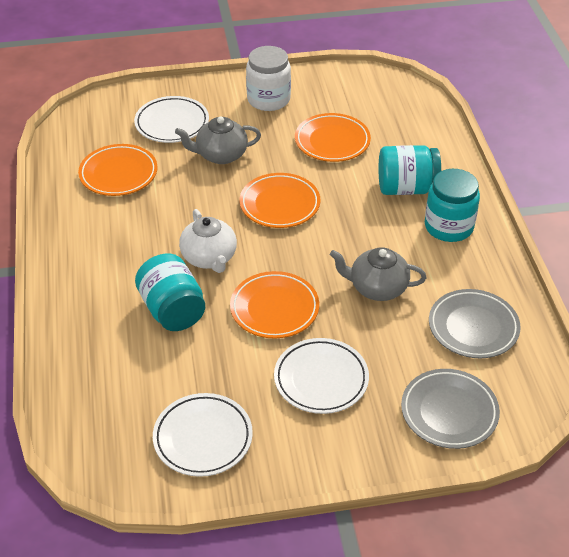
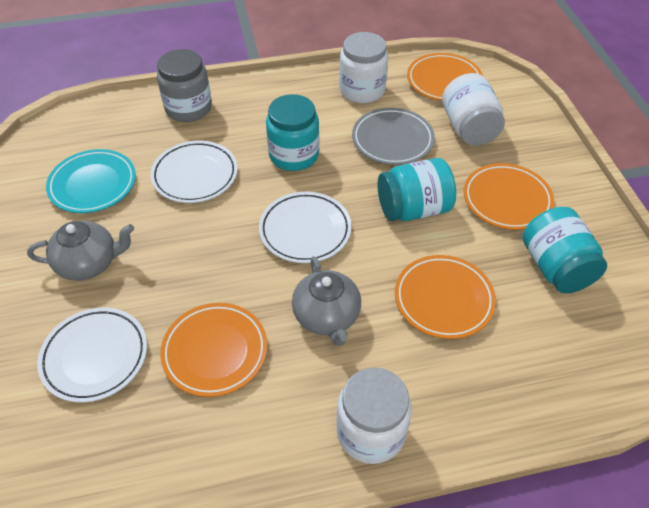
grey jar: 0 -> 1
grey plate: 2 -> 1
turquoise plate: 0 -> 1
white jar: 1 -> 3
white teapot: 1 -> 0

